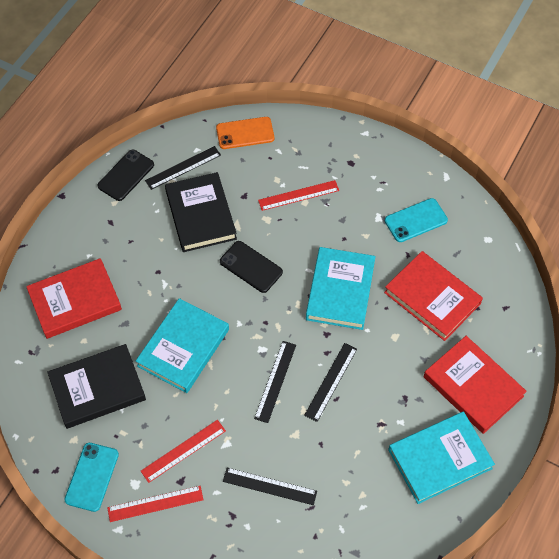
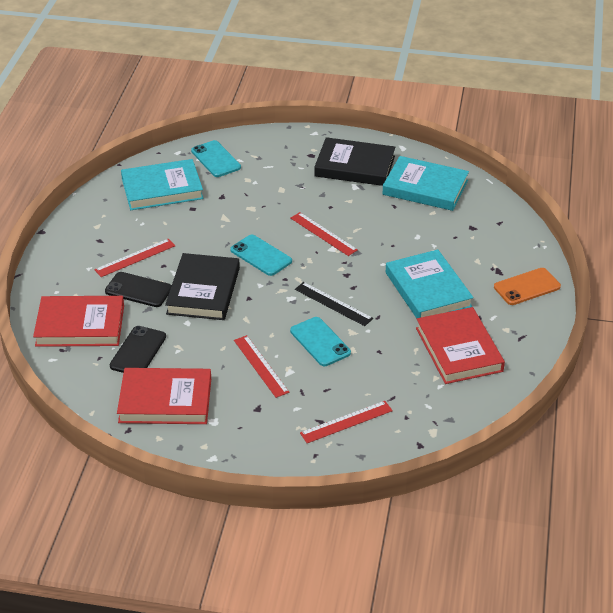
black ruler: 4 -> 1
red ruler: 3 -> 4
turquoise phone: 2 -> 3

